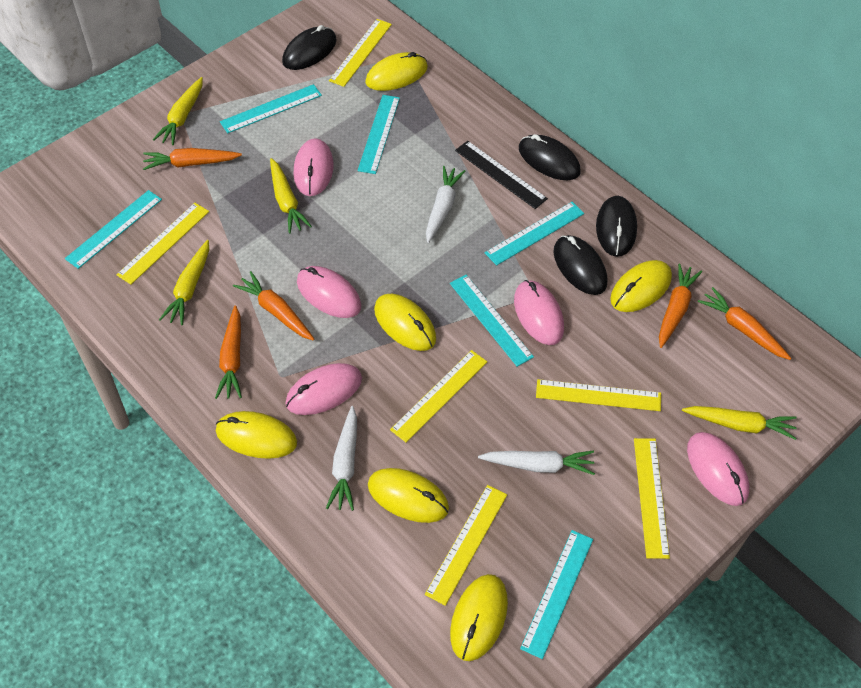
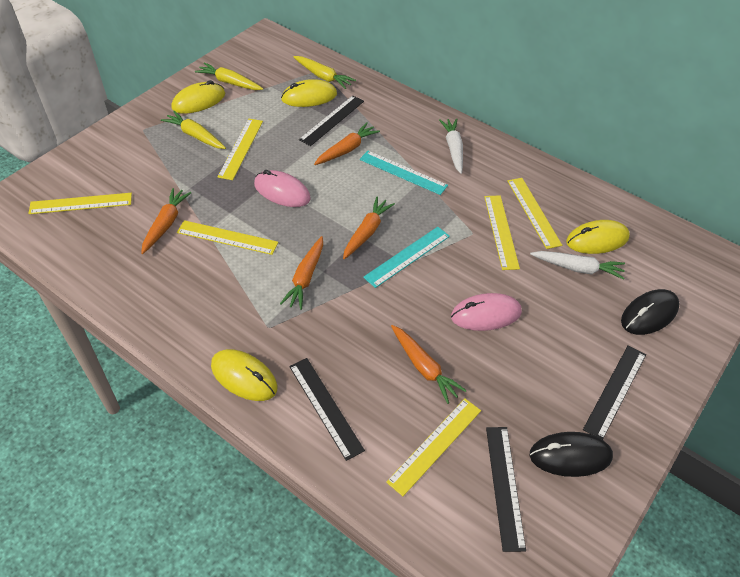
black mouse: 4 -> 2
black ruler: 1 -> 4
pink mouse: 5 -> 2
turquoise ruler: 6 -> 2
white carrot: 3 -> 2
yellow carrot: 4 -> 3
yellow mouse: 6 -> 4

